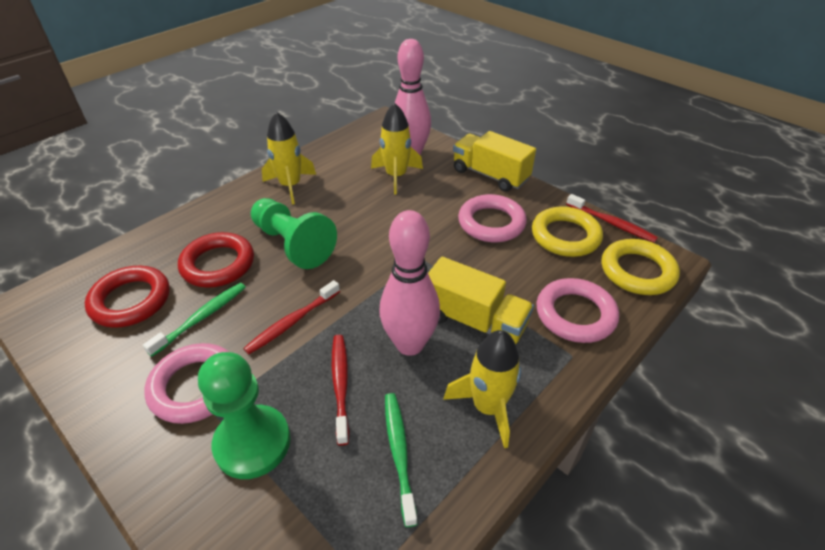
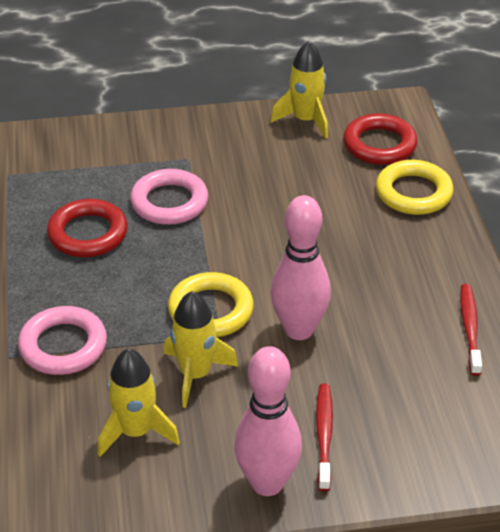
green pawn: 2 -> 0
green toothbrush: 2 -> 0
pink ring: 3 -> 2
red toothbrush: 3 -> 2
yellow truck: 2 -> 0

